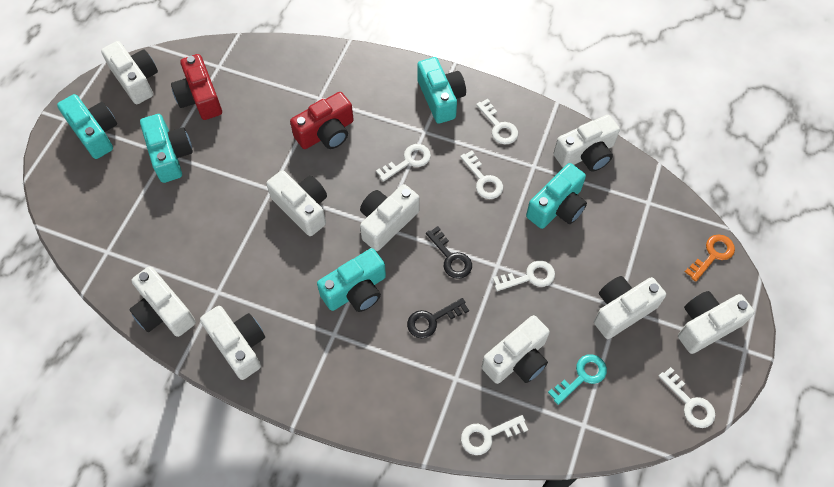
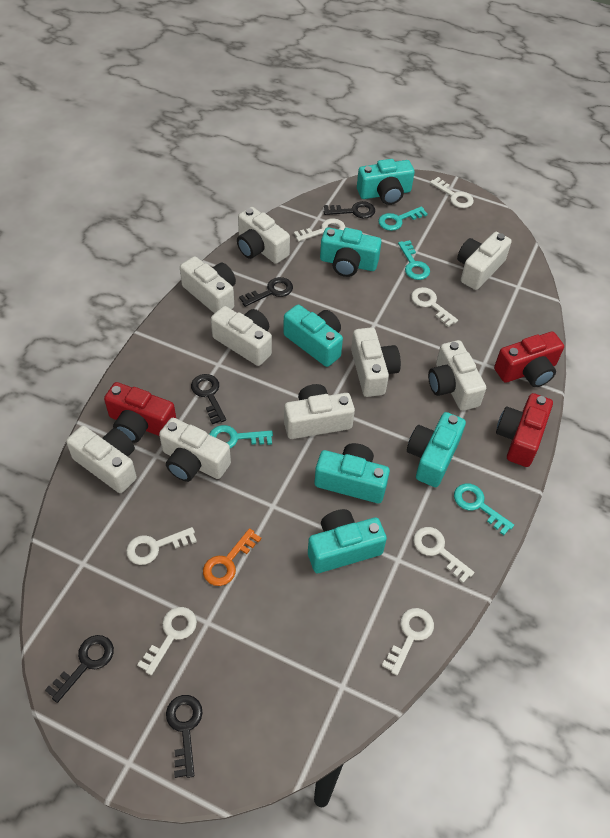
black key: 2 -> 5
red camera: 2 -> 3
turquoise camera: 5 -> 6
turquoise key: 1 -> 4
white key: 6 -> 7

